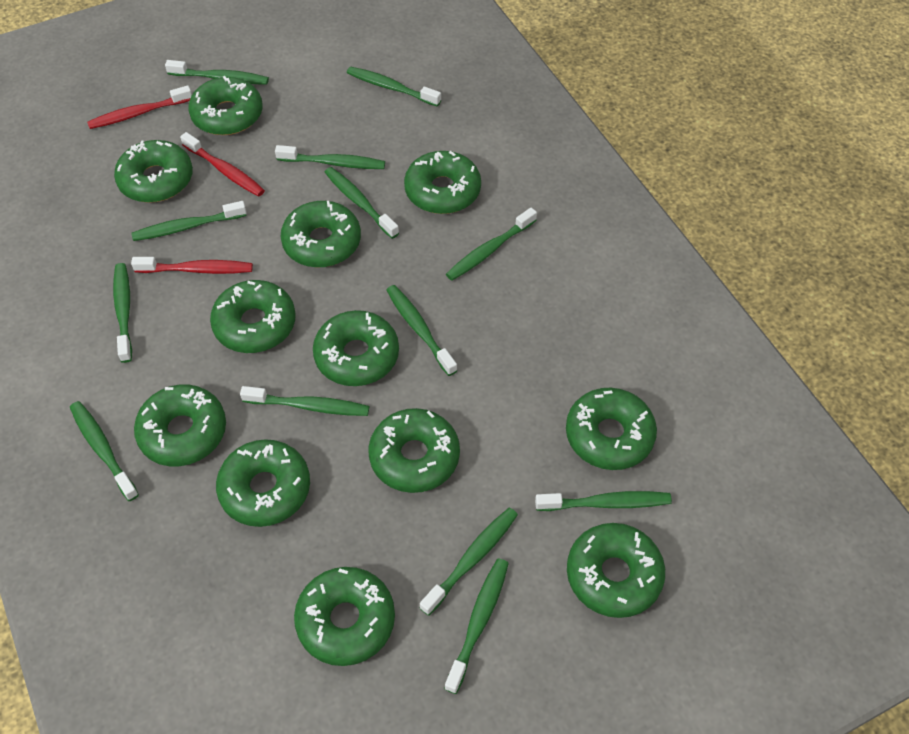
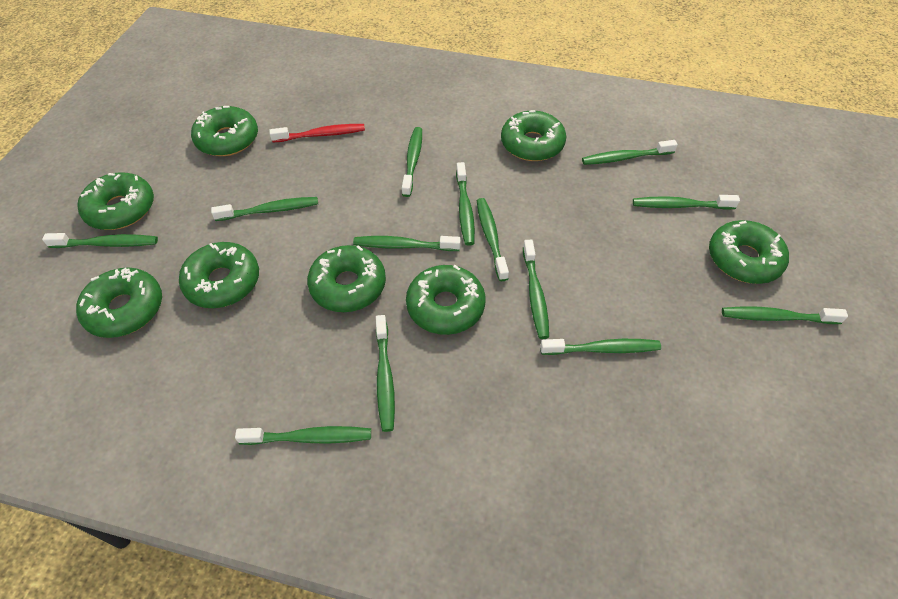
green donut: 12 -> 8
red toothbrush: 3 -> 1

